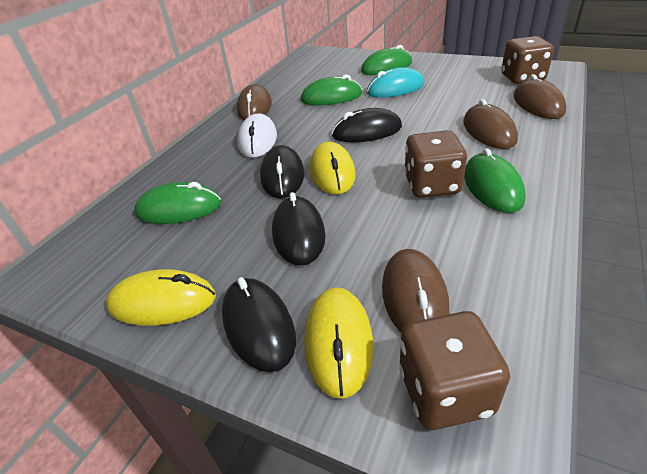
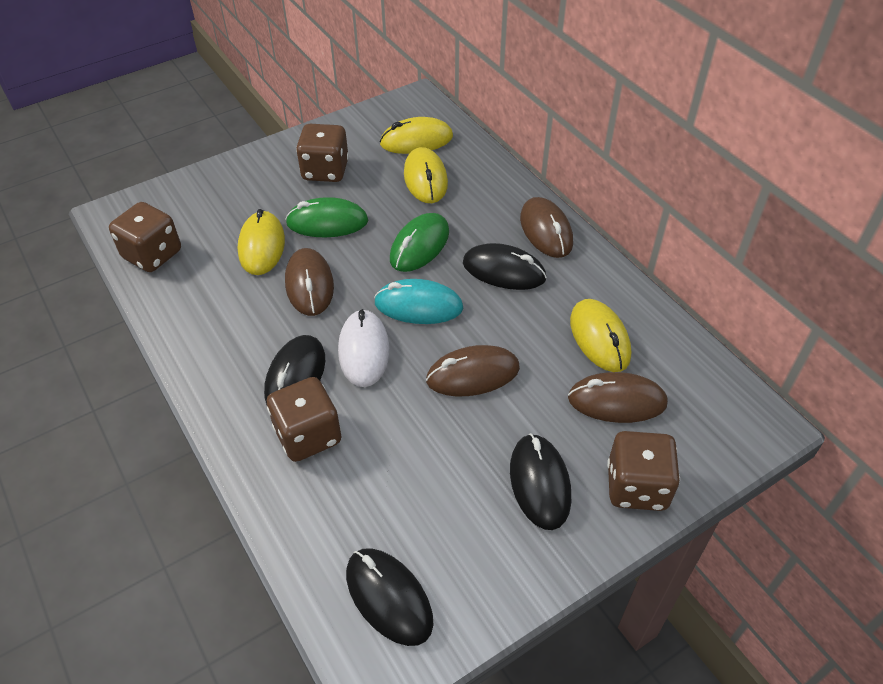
brown dice: 3 -> 4
green mouse: 4 -> 2
yellow mouse: 3 -> 4

